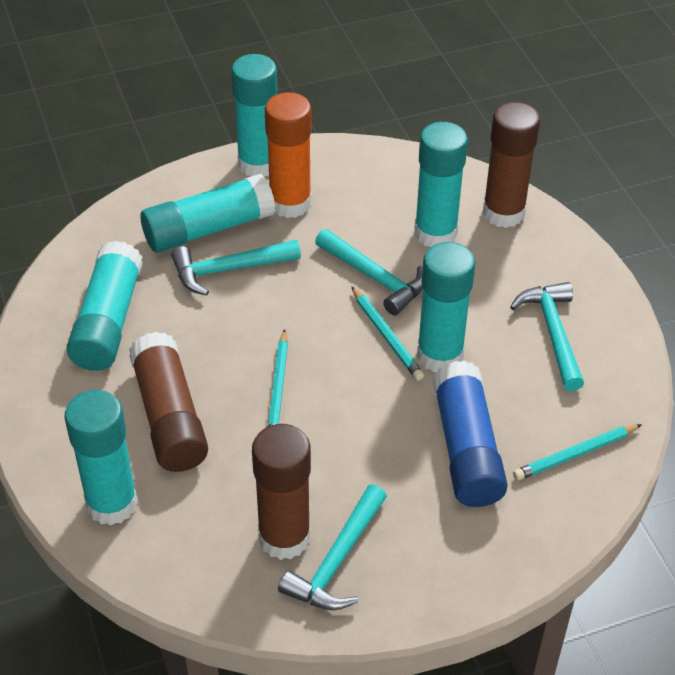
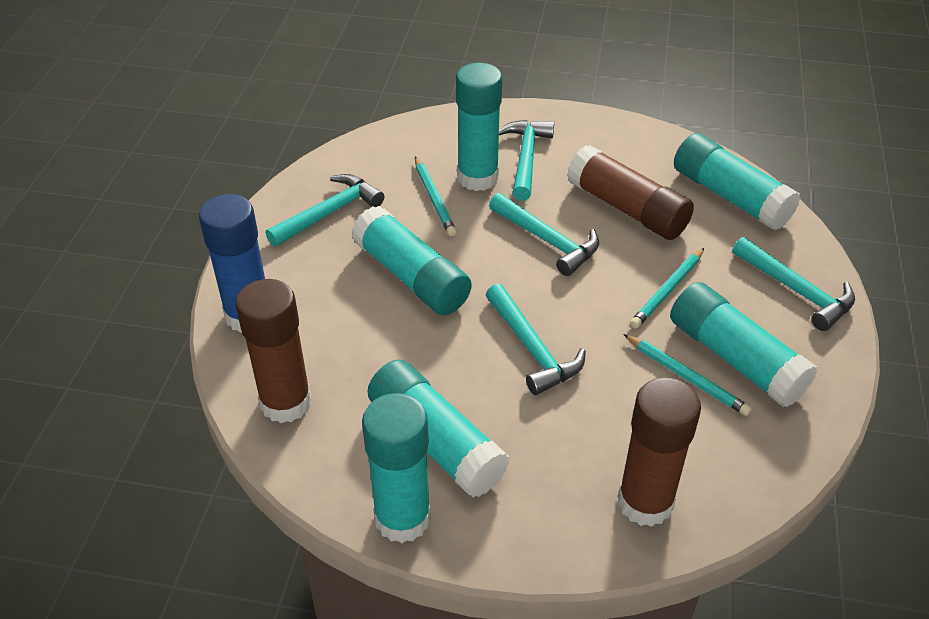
orange glue stick: 1 -> 0
turquoise hammer: 4 -> 5

